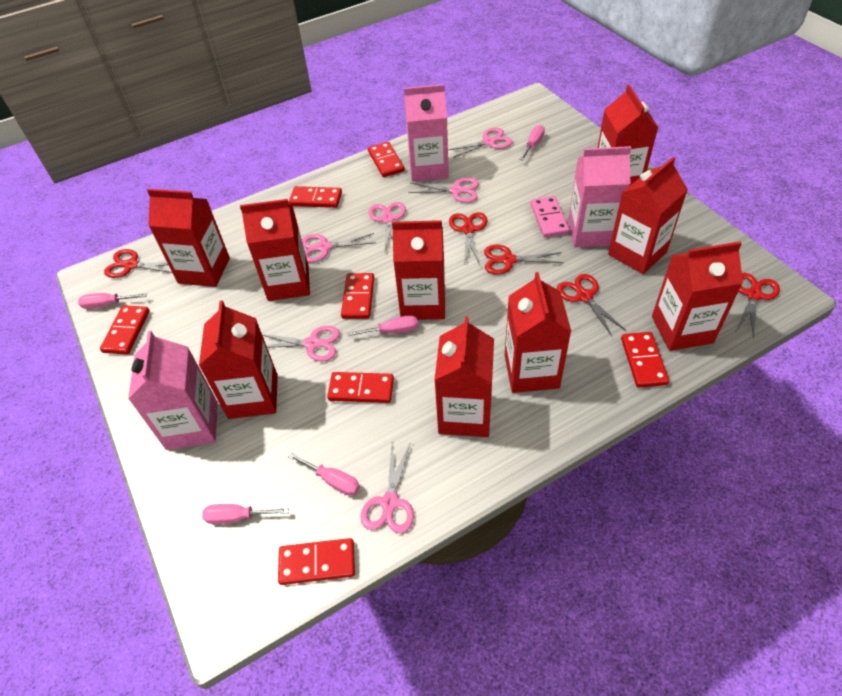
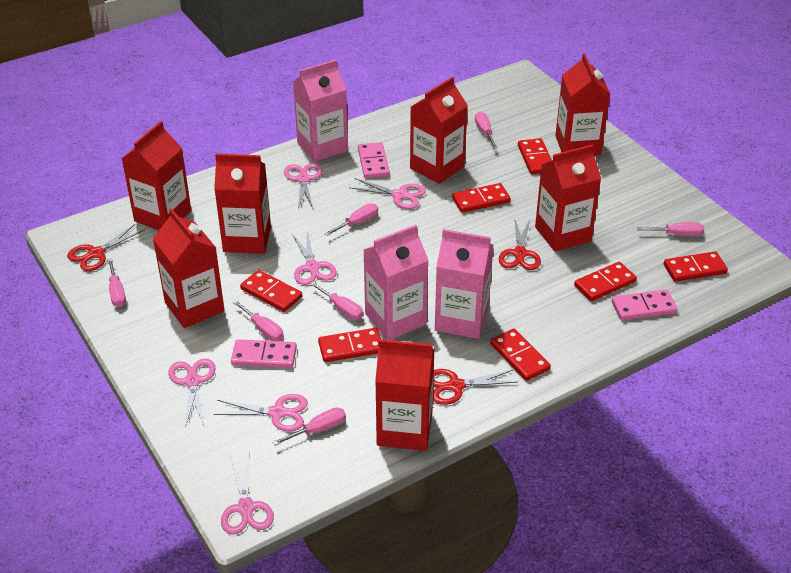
pink domino: 1 -> 3
pink screwdriver: 5 -> 7
red carton: 9 -> 7
red scissors: 5 -> 3

